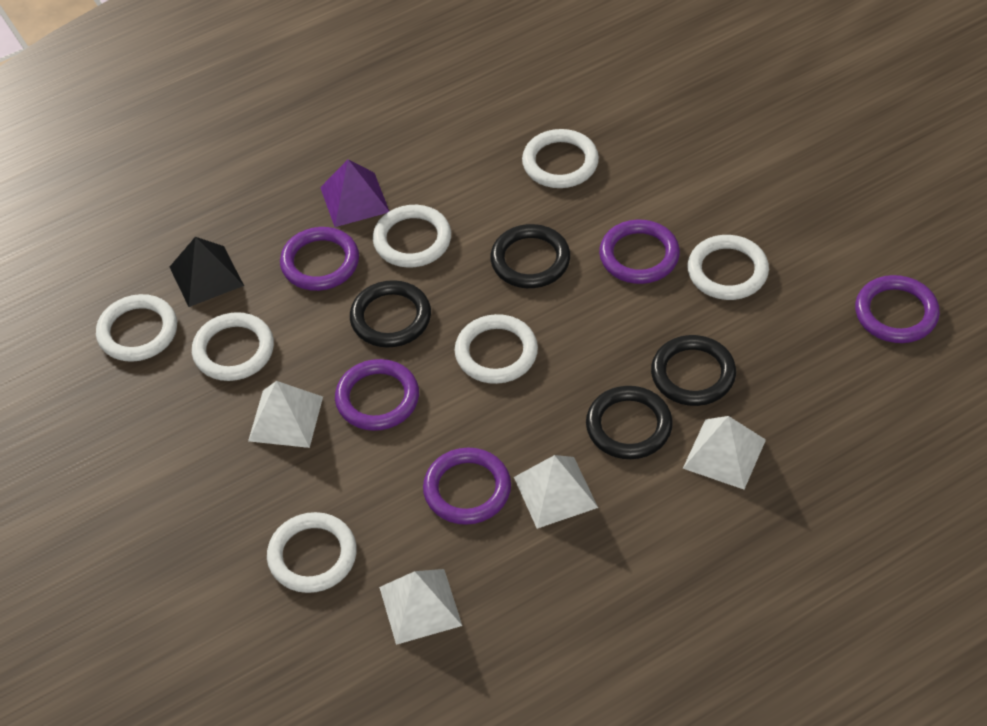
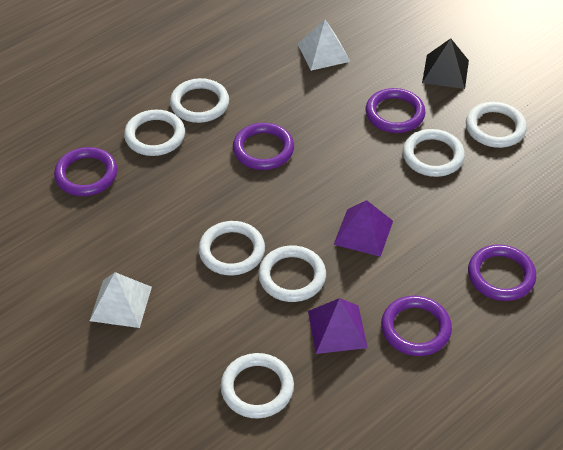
black ring: 4 -> 0
purple pyramid: 1 -> 2
white pyramid: 4 -> 2

